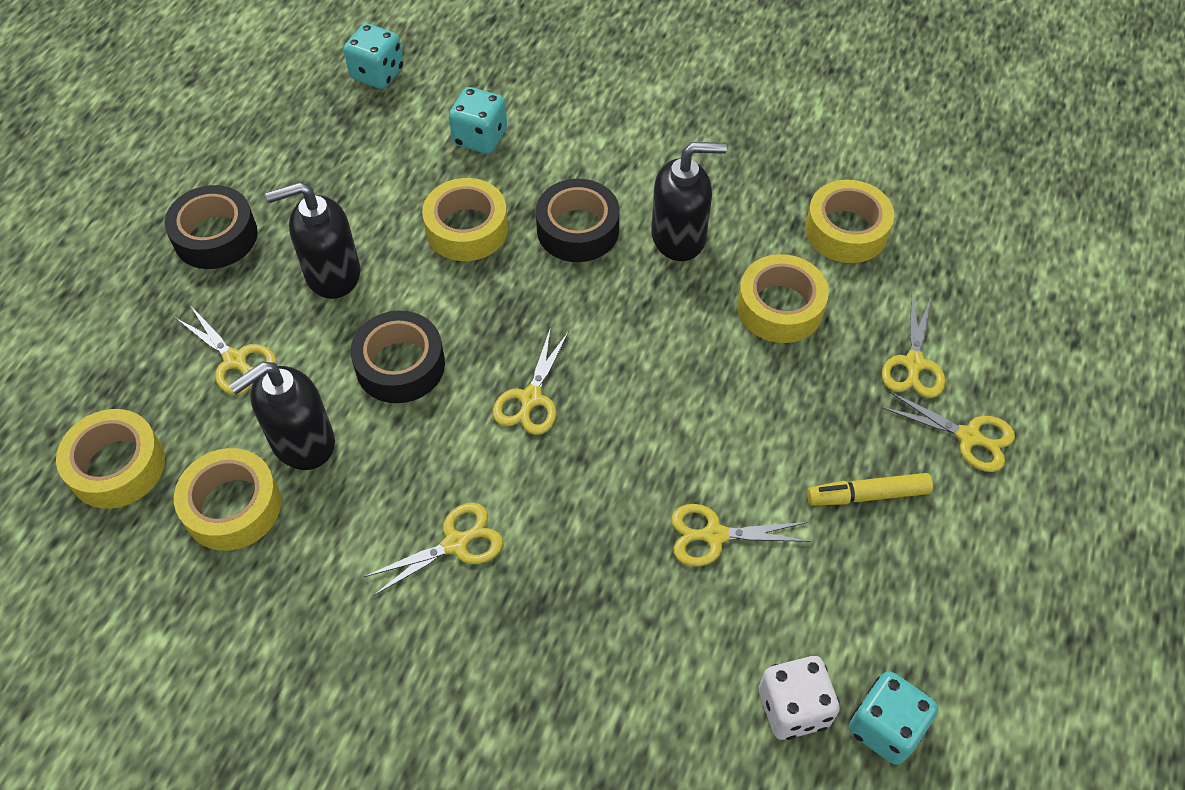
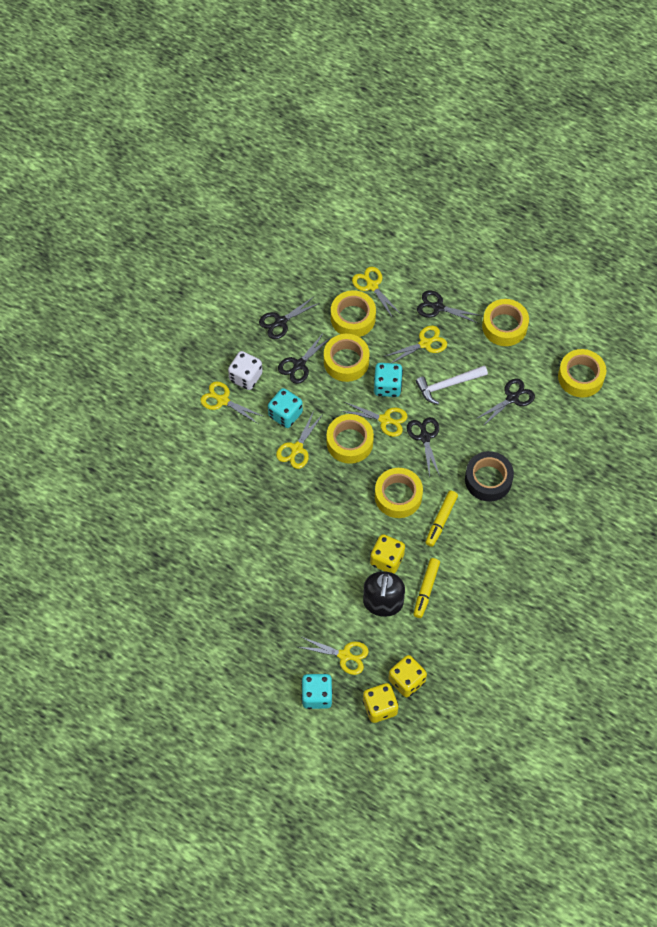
black scissors: 0 -> 5
black soap dispenser: 3 -> 1
black tape: 3 -> 1
white hammer: 0 -> 1
yellow dice: 0 -> 3
yellow marker: 1 -> 2
yellow tape: 5 -> 6

